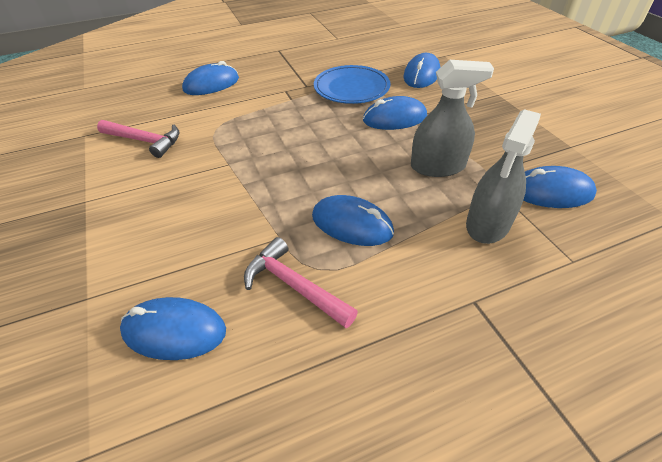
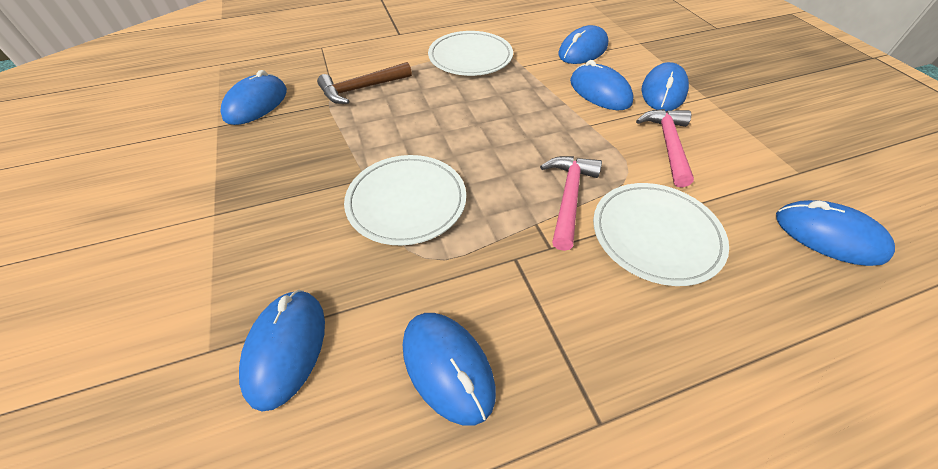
blue mouse: 6 -> 7
blue plate: 1 -> 0
brown hammer: 0 -> 1
grey spray bottle: 2 -> 0
white plate: 0 -> 3

